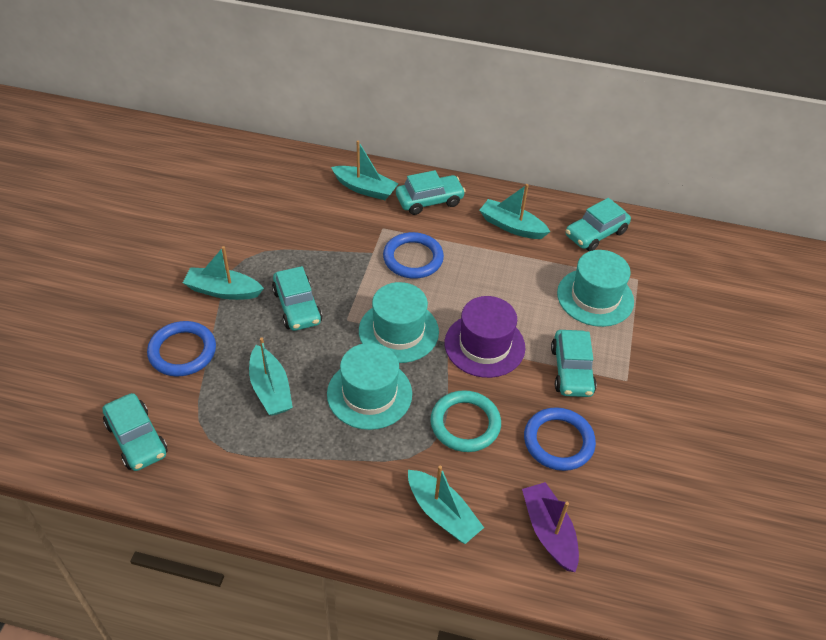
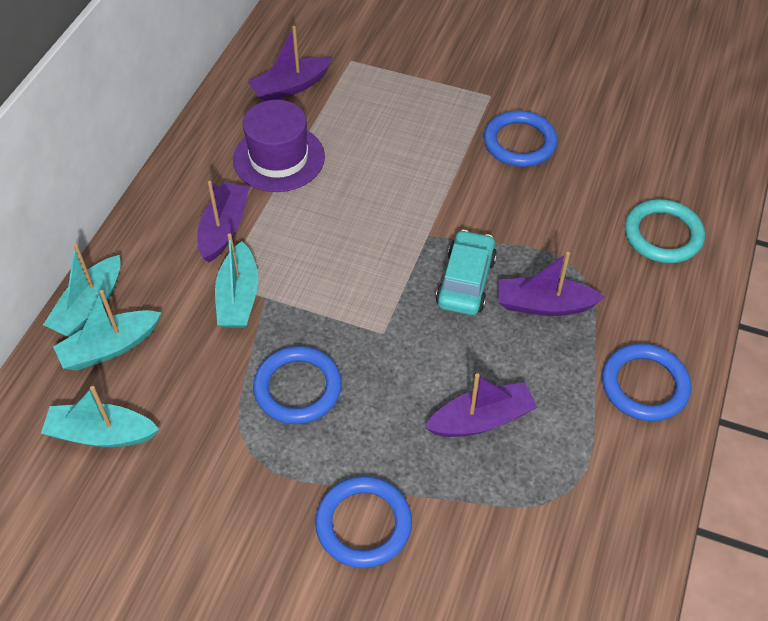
blue ring: 3 -> 4
purple boat: 1 -> 4
turquoise boat: 5 -> 4
turquoise car: 5 -> 1
turquoise hat: 3 -> 0

